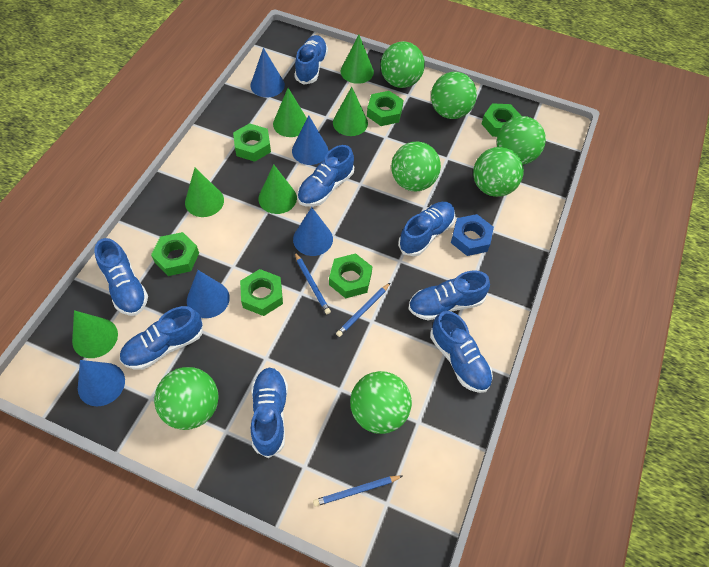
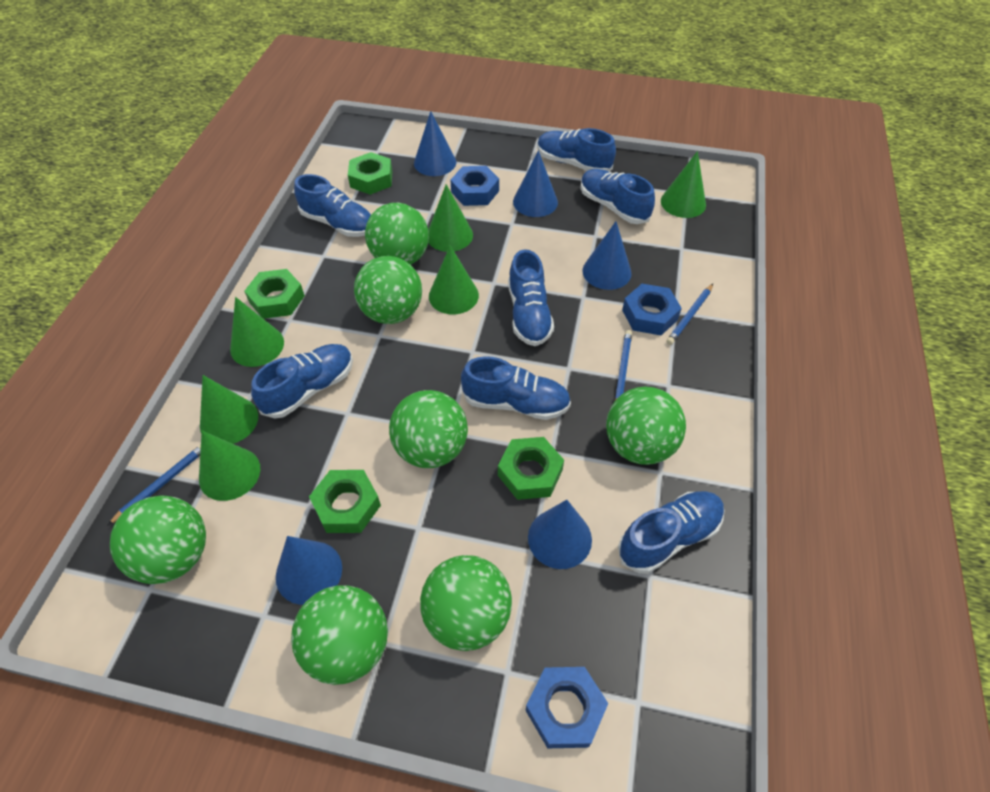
blue nut: 1 -> 3
blue shoe: 8 -> 7
green nut: 6 -> 4

